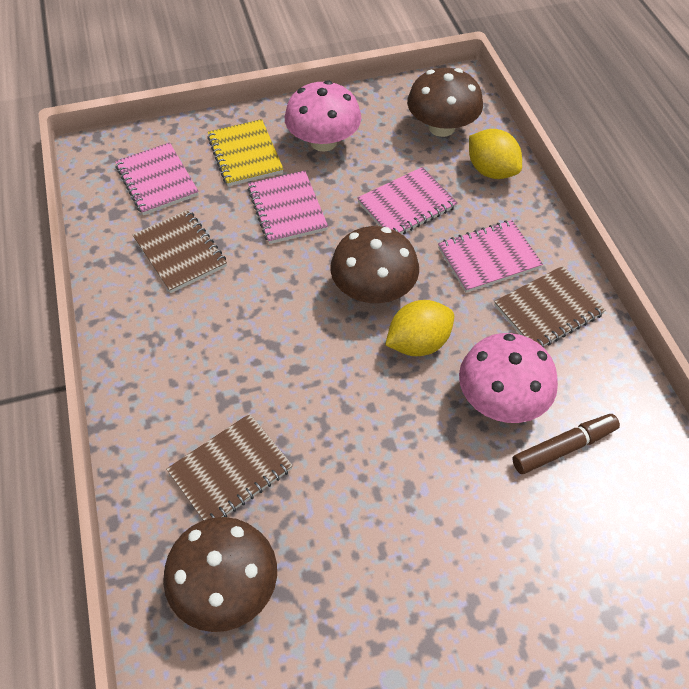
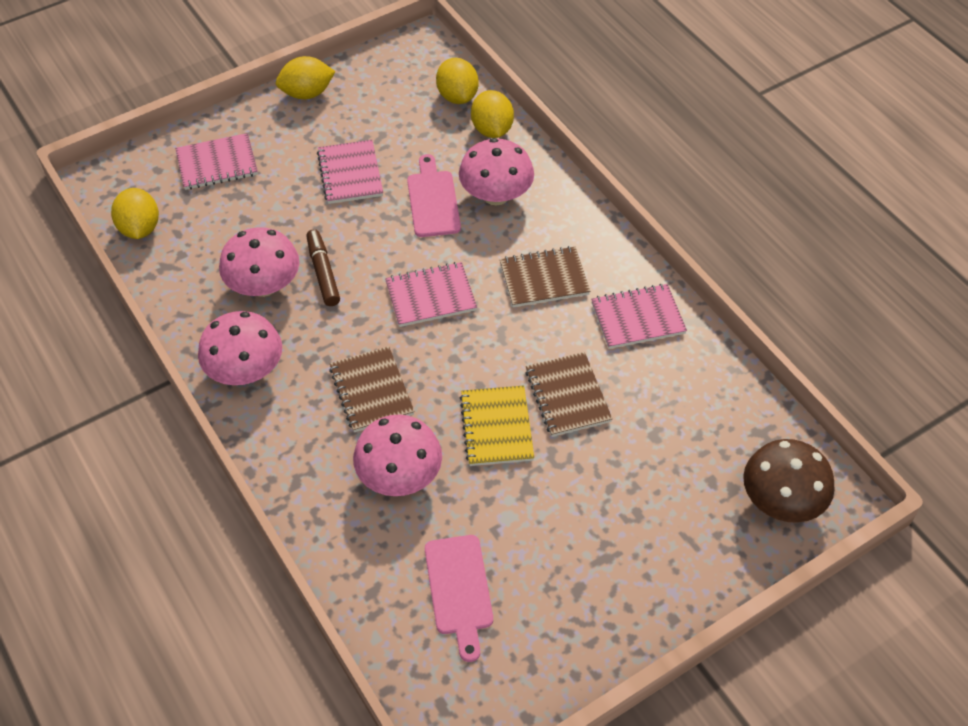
brown mushroom: 3 -> 1
pink cutting board: 0 -> 2
pink mushroom: 2 -> 4
yellow lemon: 2 -> 4

